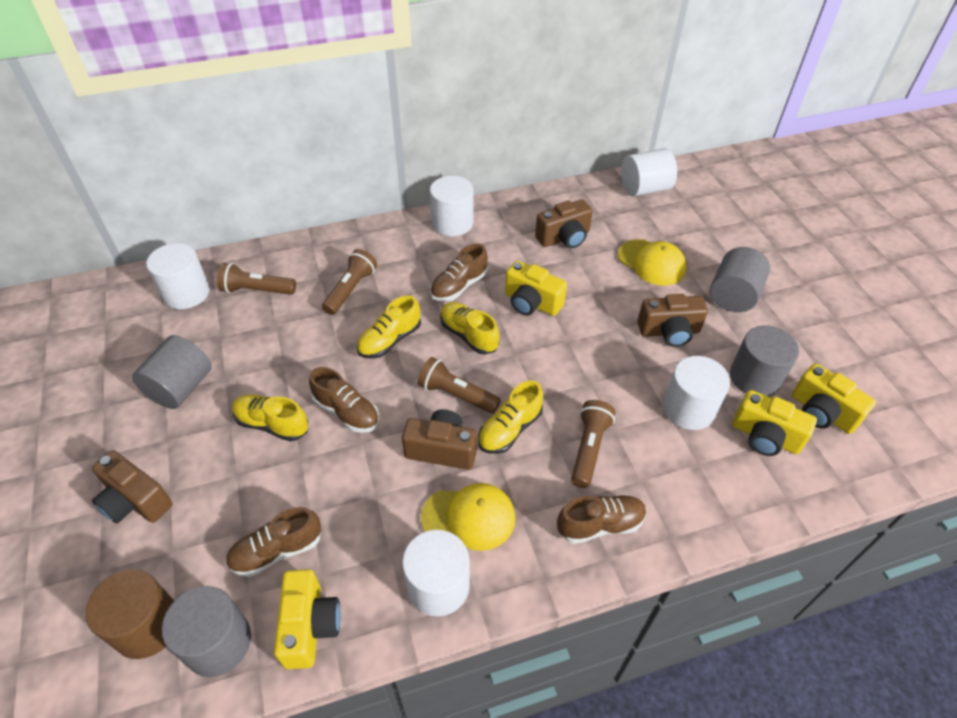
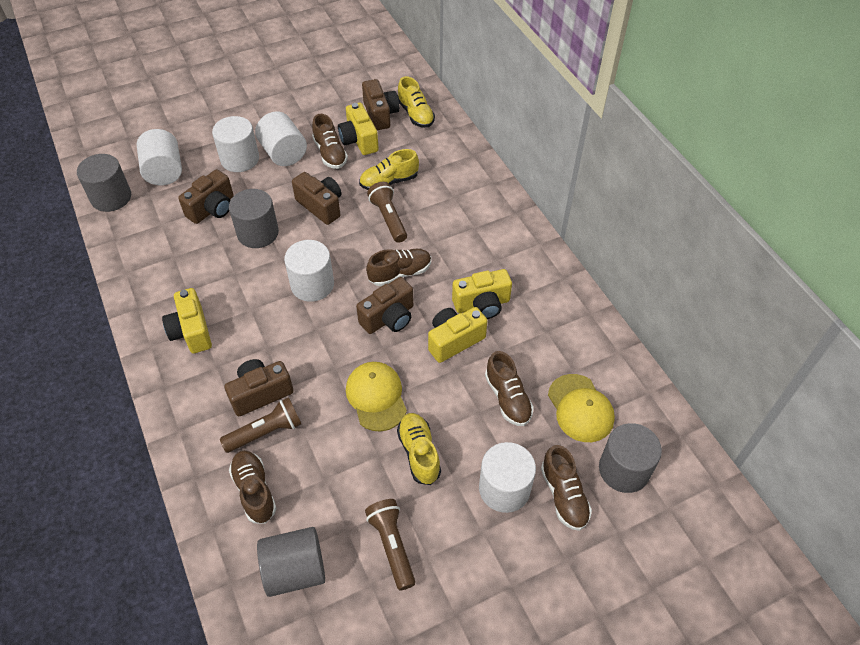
brown camera: 4 -> 5
brown cylinder: 1 -> 0
brown flashlight: 4 -> 3
brown shoe: 4 -> 5
yellow shoe: 4 -> 3

